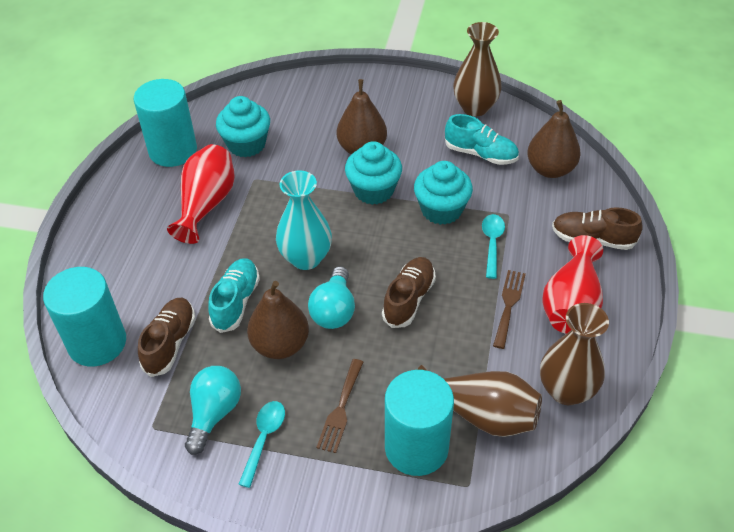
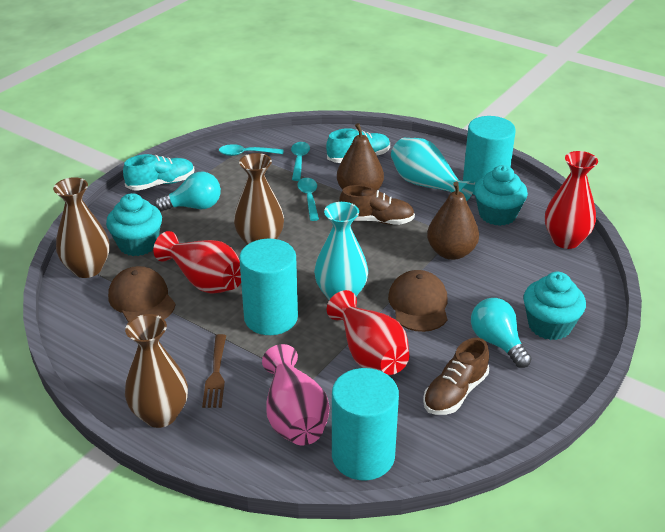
brown cap: 0 -> 2
brown fork: 2 -> 1
brown pear: 3 -> 2
brown shoe: 3 -> 2
pink vase: 0 -> 1
red vase: 2 -> 3
turquoise spoon: 2 -> 3
turquoise vase: 1 -> 2

